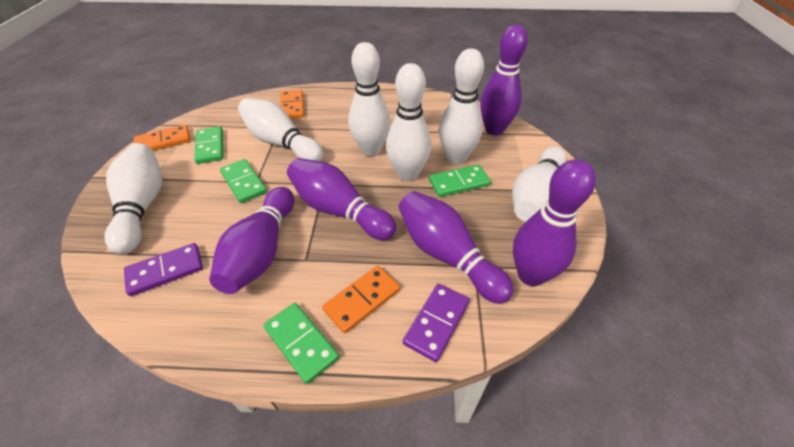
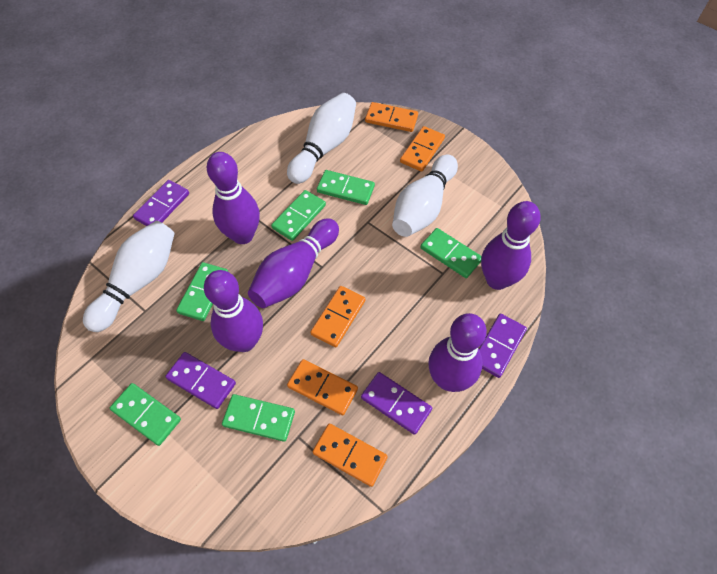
green domino: 4 -> 6
orange domino: 3 -> 5
purple domino: 2 -> 4
white bowling pin: 6 -> 3

